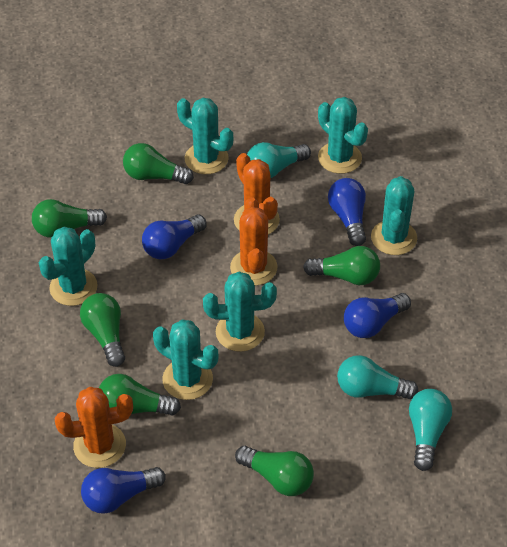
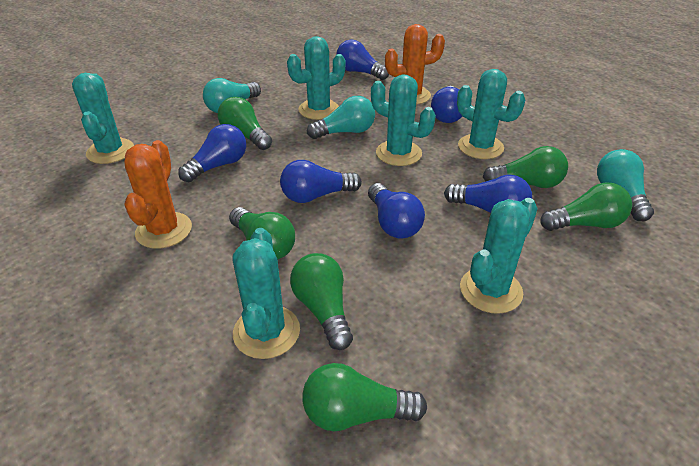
blue light bulb: 4 -> 6
orange cactus: 3 -> 2

